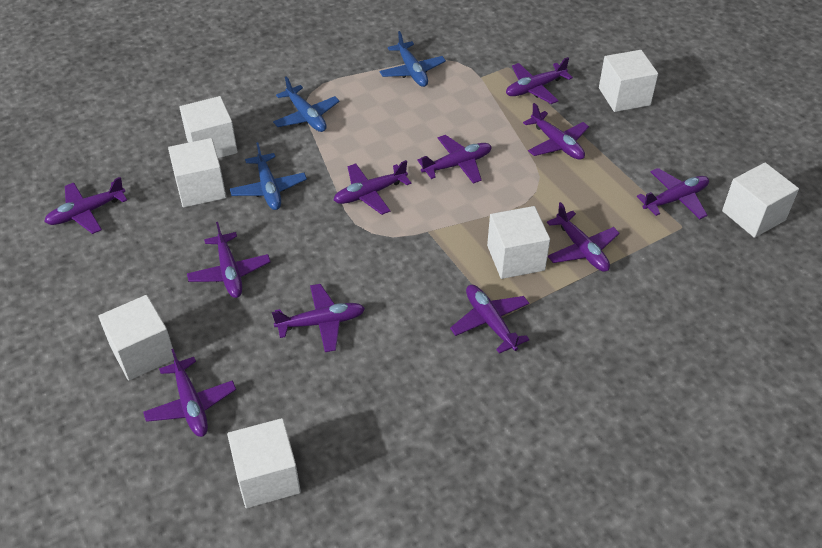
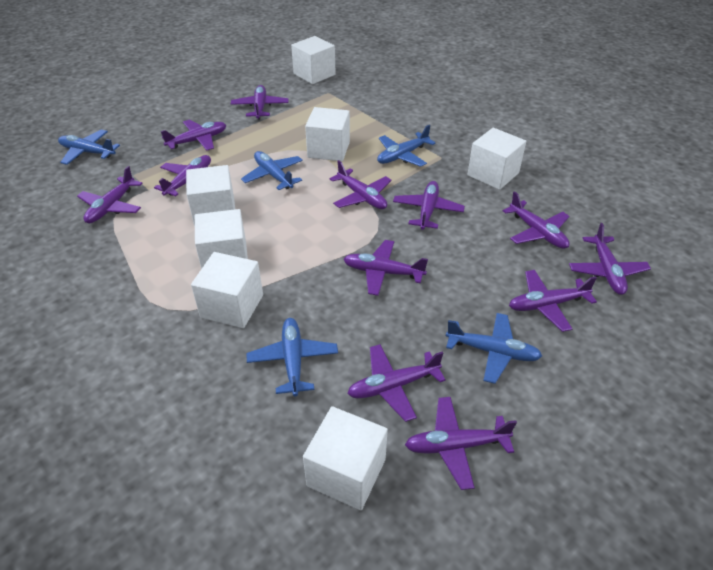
blue plane: 3 -> 5
purple plane: 11 -> 12

